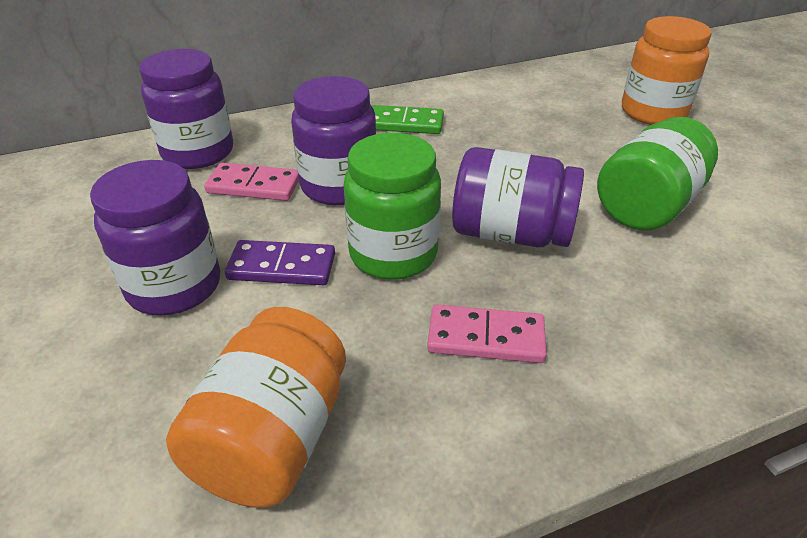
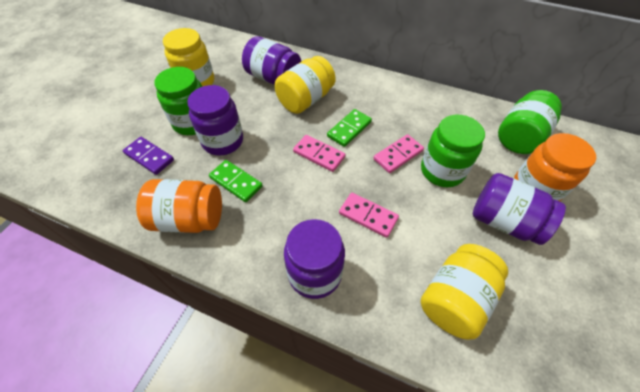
green domino: 1 -> 2
green jar: 2 -> 3
pink domino: 2 -> 3
yellow jar: 0 -> 3

